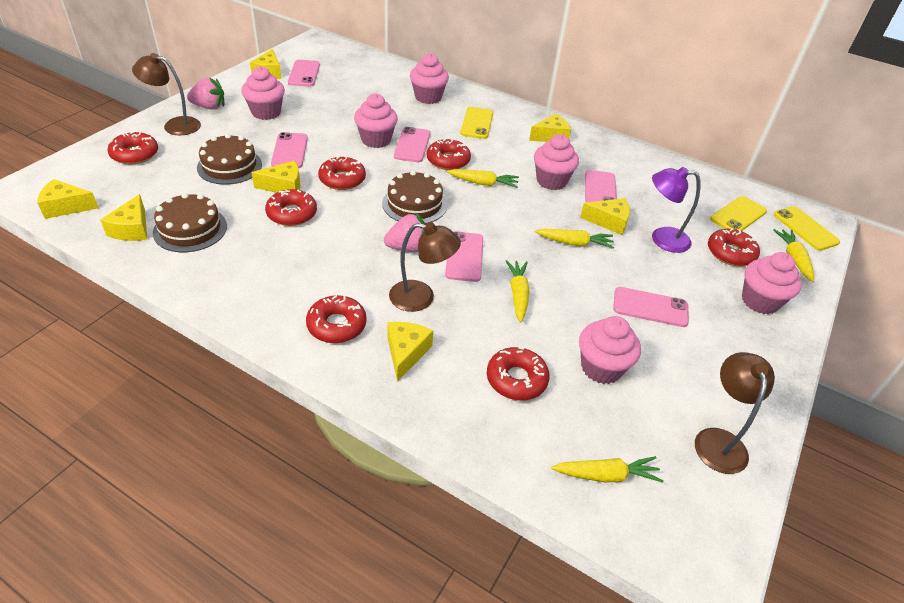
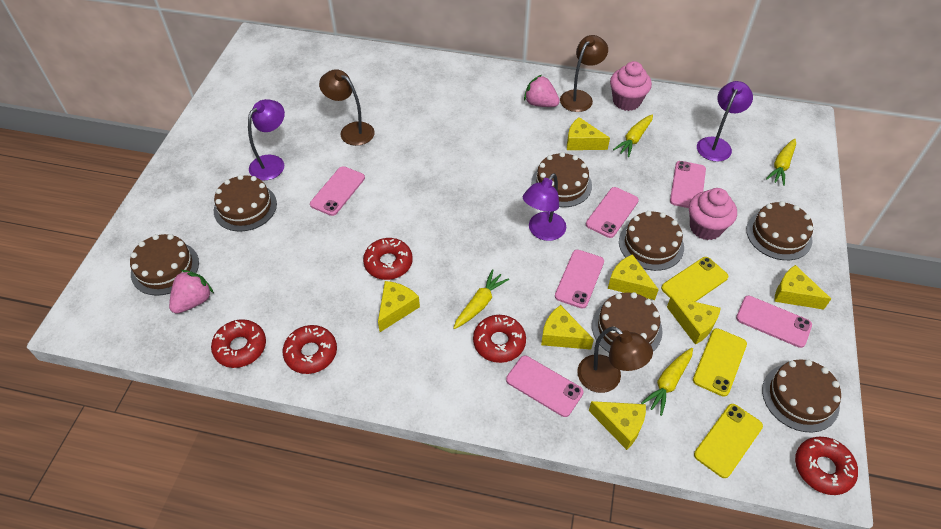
brown cake: 3 -> 7
pink cupcake: 6 -> 2
purple lamp: 1 -> 3
red donut: 7 -> 5
yellow carrot: 5 -> 4

